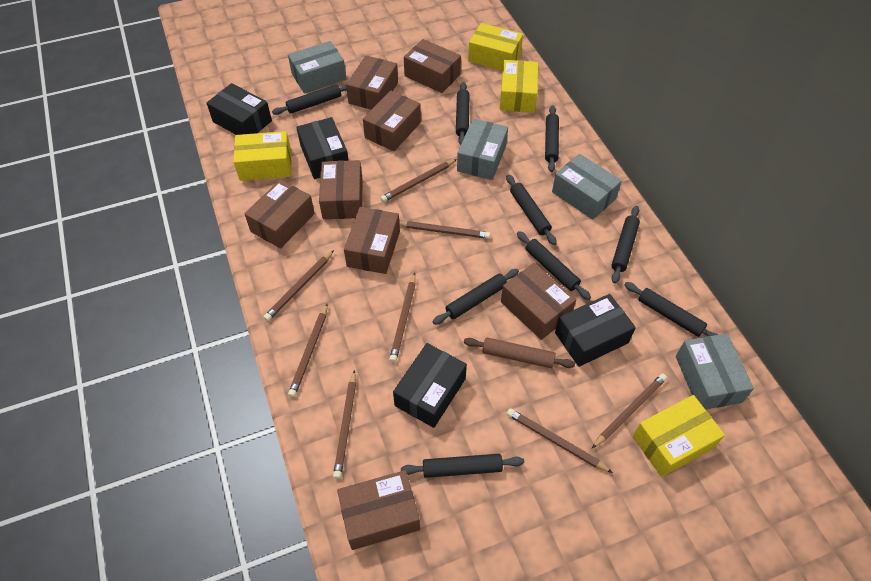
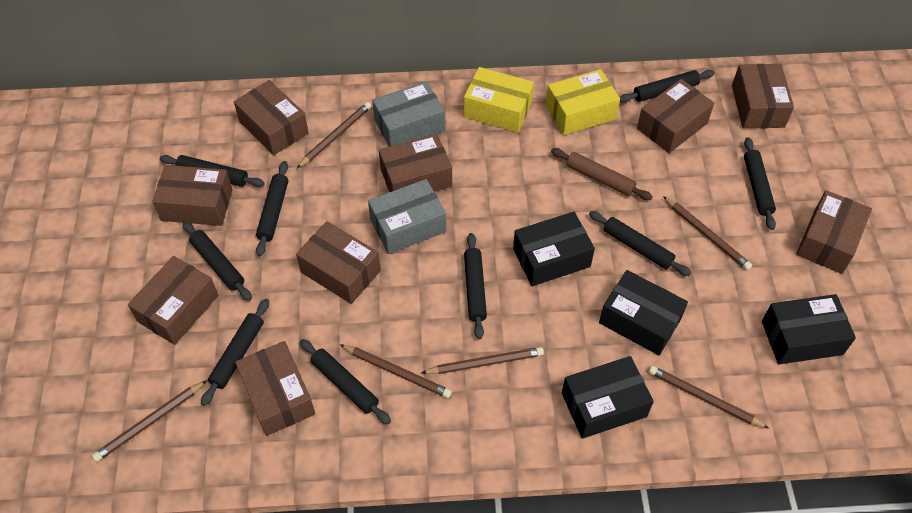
brown box: 8 -> 9
brown pencil: 8 -> 6
grey box: 4 -> 2
yellow box: 4 -> 2

